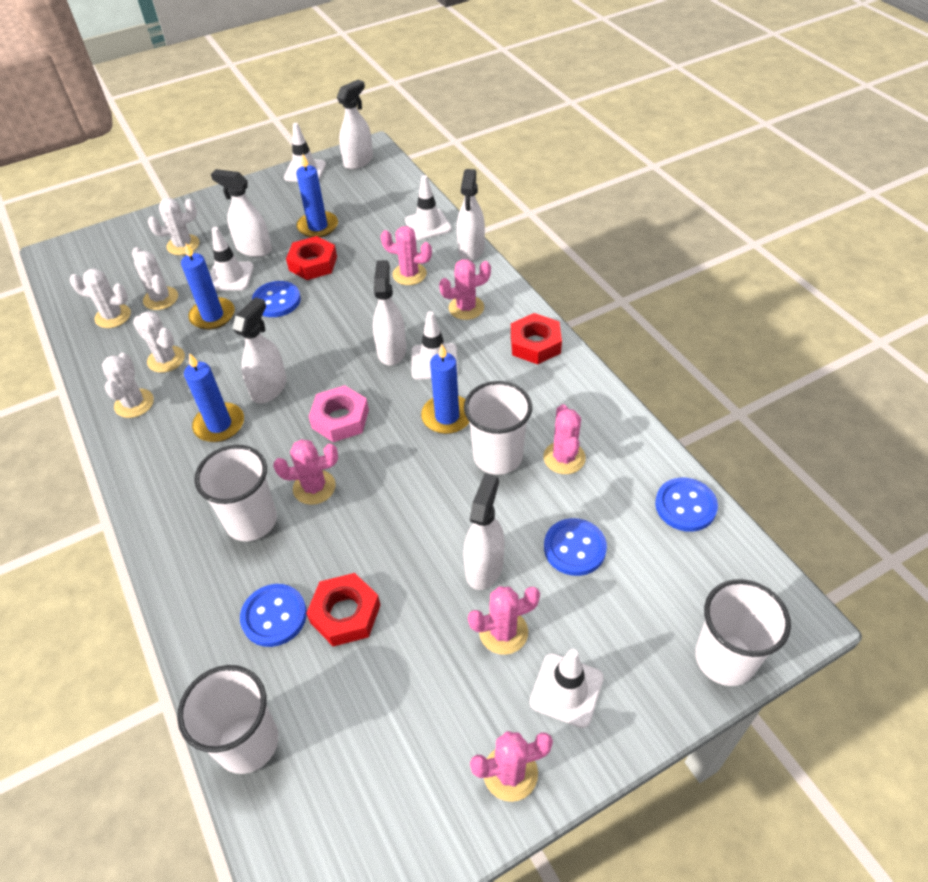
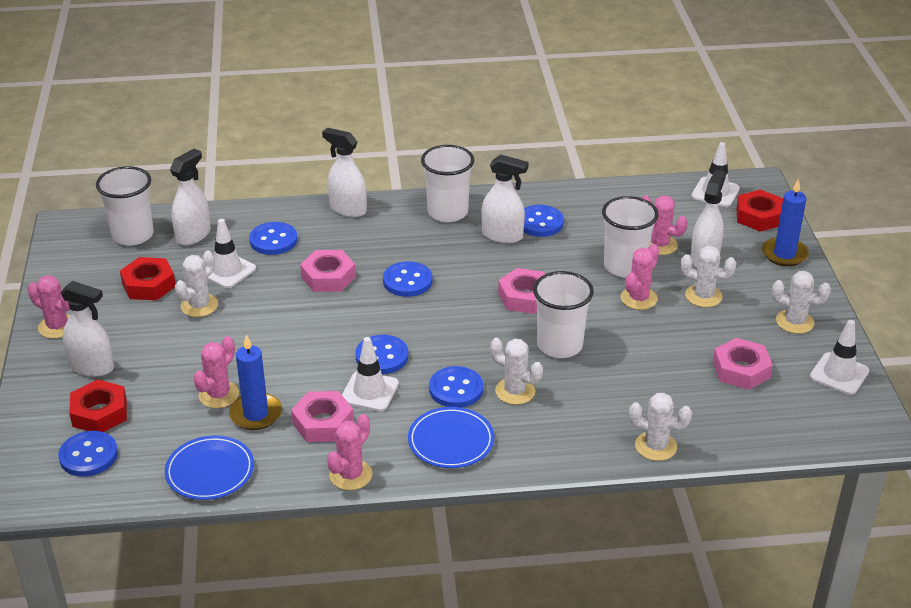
blue button: 4 -> 6
blue candle: 4 -> 2
blue plate: 0 -> 2
pink cactus: 6 -> 5
pink nut: 1 -> 4
white spray bottle: 6 -> 5
white traffic cone: 5 -> 4

